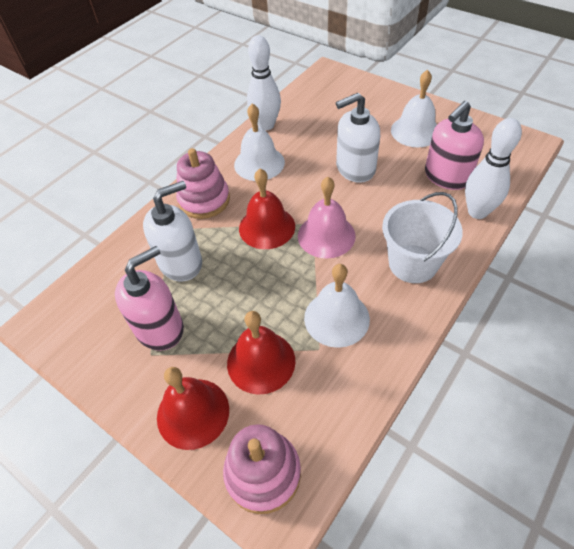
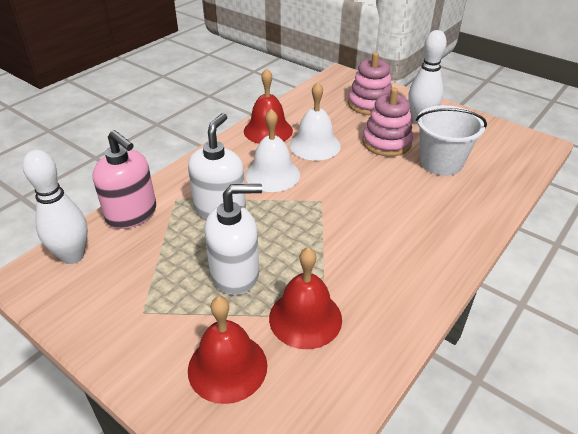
pink bell: 1 -> 0
pink soap dispenser: 2 -> 1
white bell: 3 -> 2

